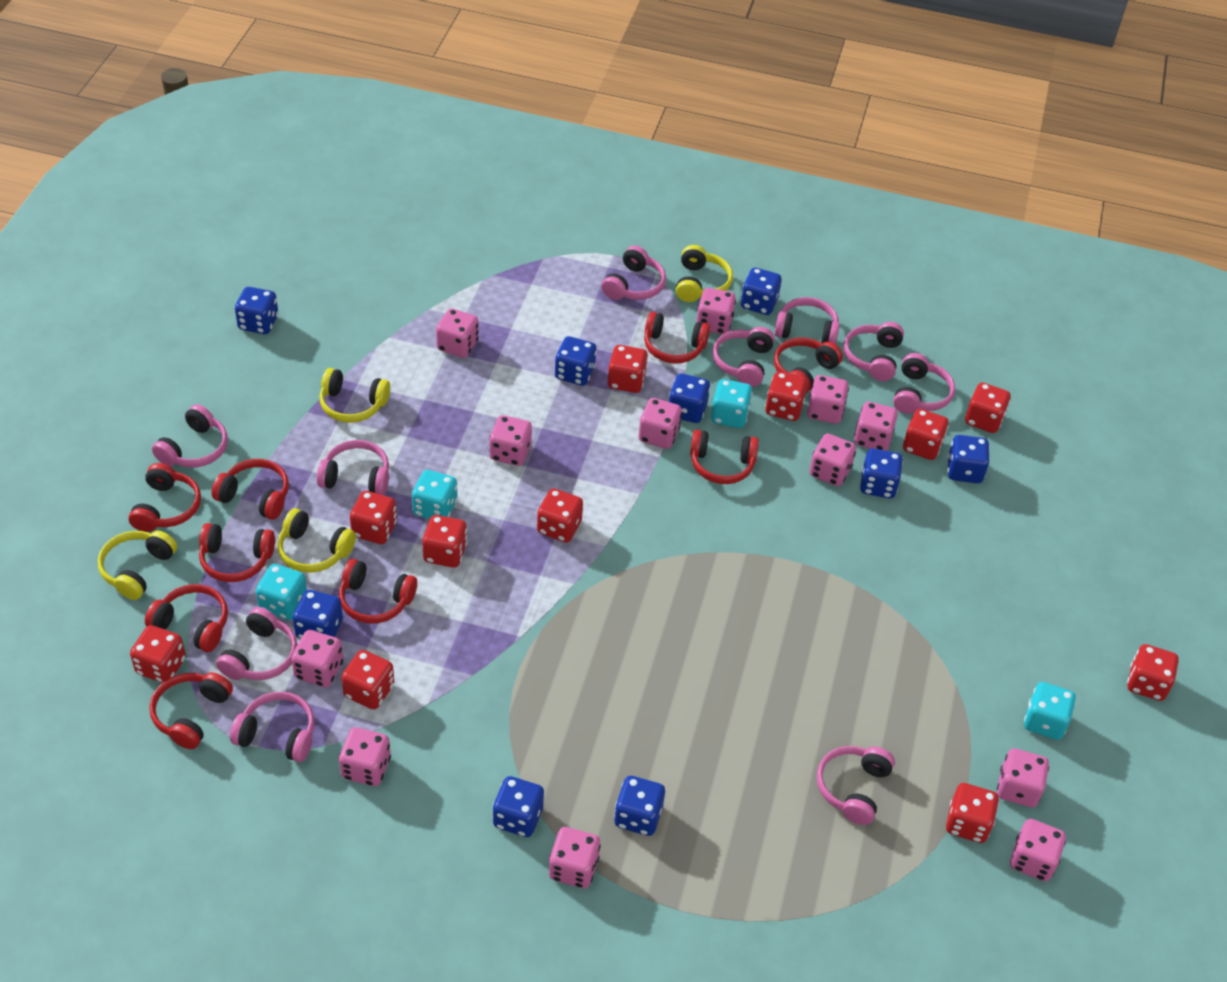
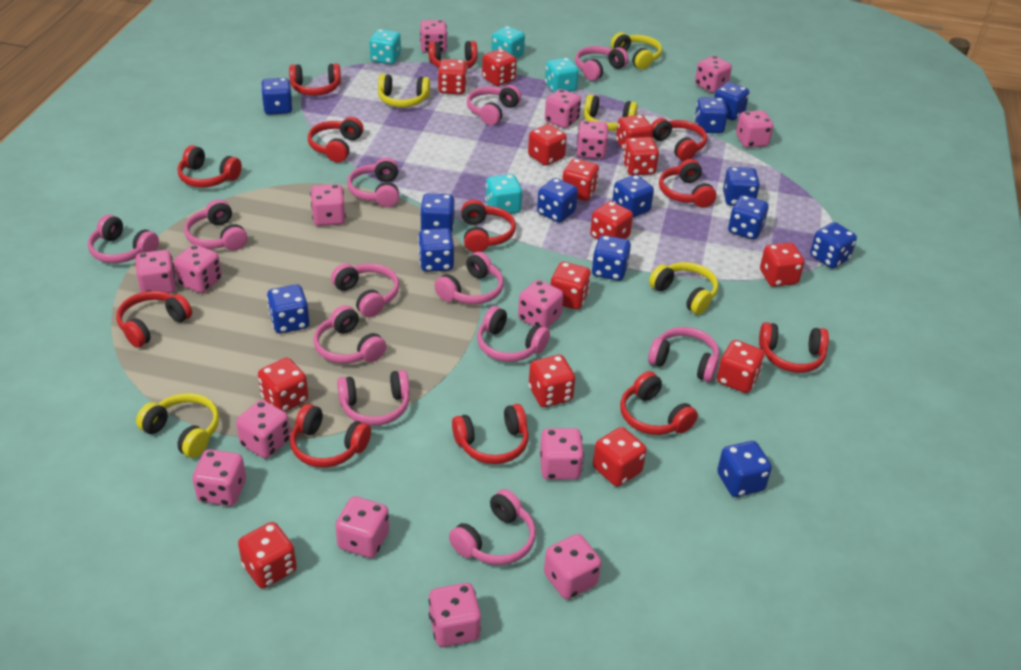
blue dice: 9 -> 13
pink dice: 12 -> 15
pink headphones: 10 -> 12
red dice: 11 -> 14
red headphones: 9 -> 12
yellow headphones: 4 -> 5

